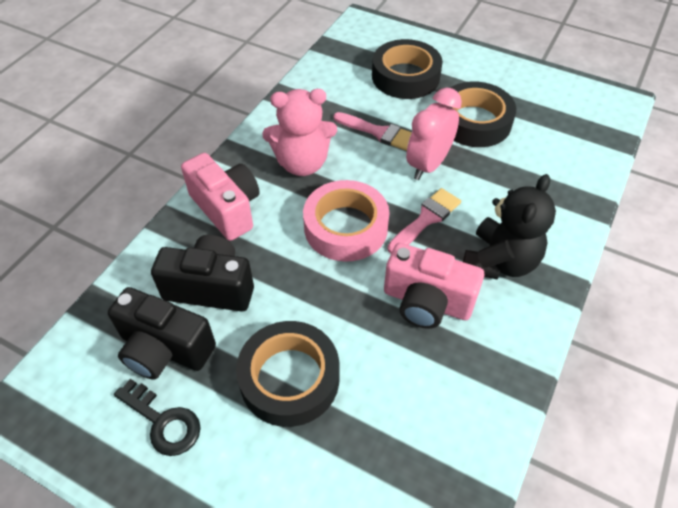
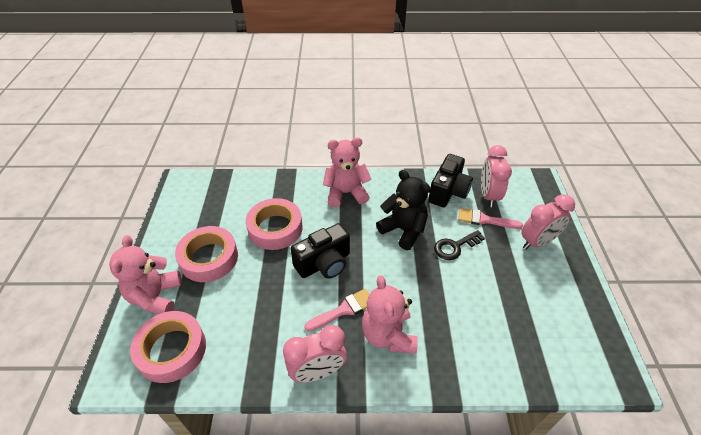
black tape: 3 -> 0
pink camera: 2 -> 0
pink clock: 1 -> 3
pink tape: 1 -> 3
pink teddy bear: 1 -> 3

